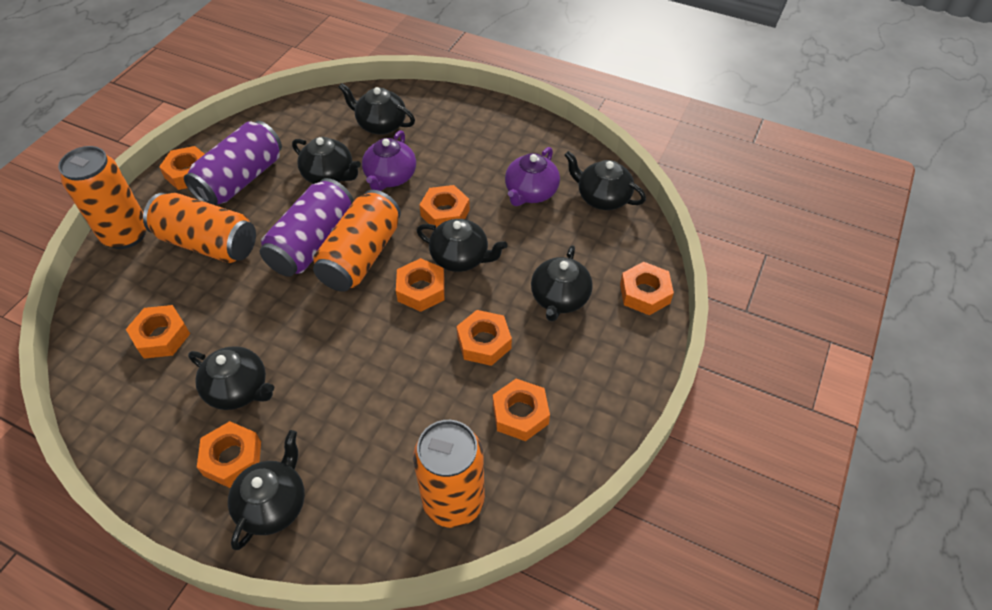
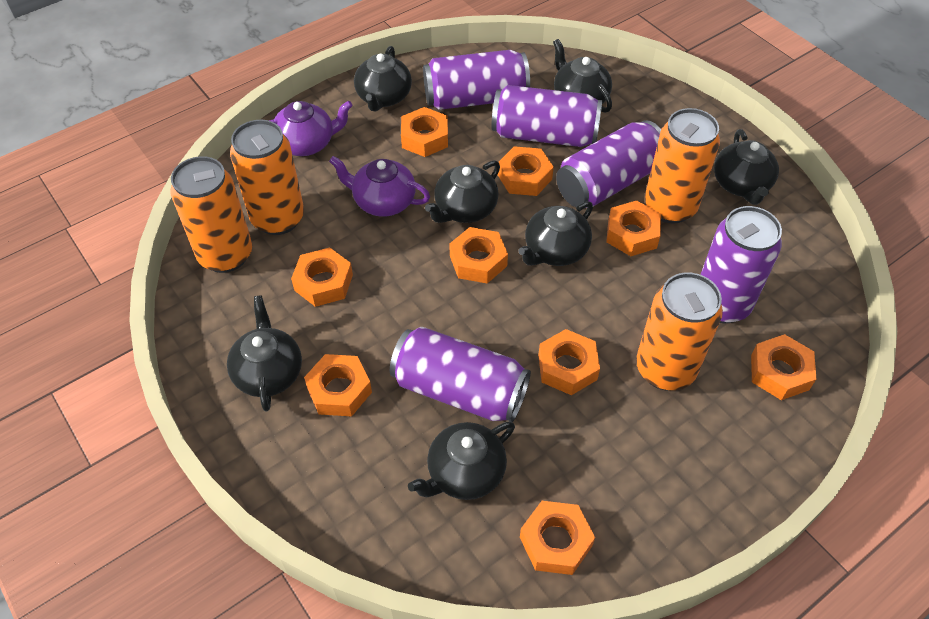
orange nut: 8 -> 9
purple can: 2 -> 5

